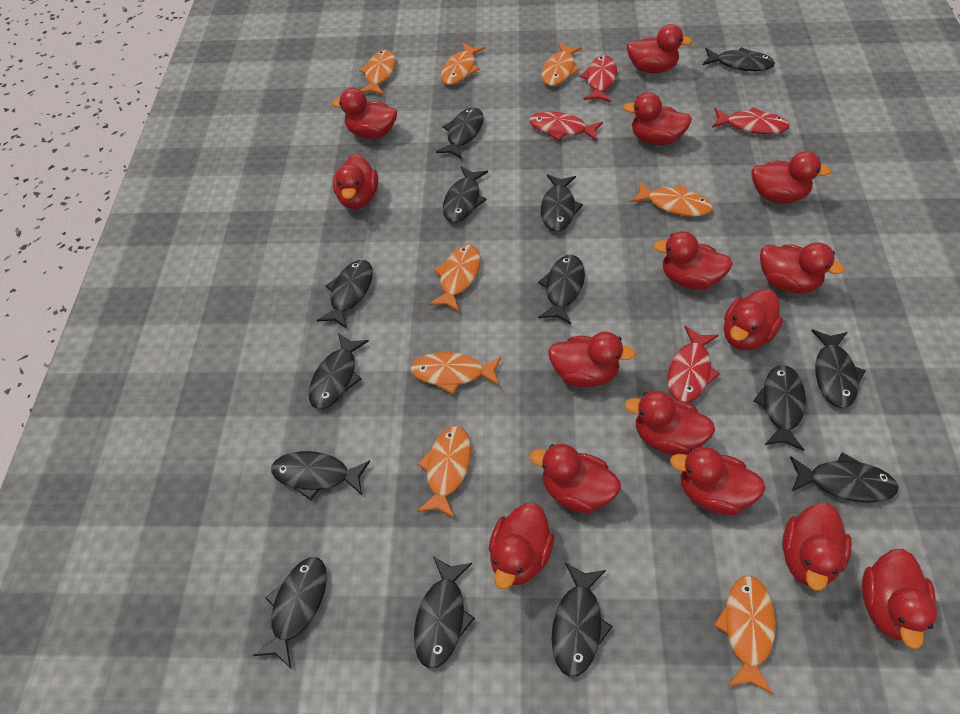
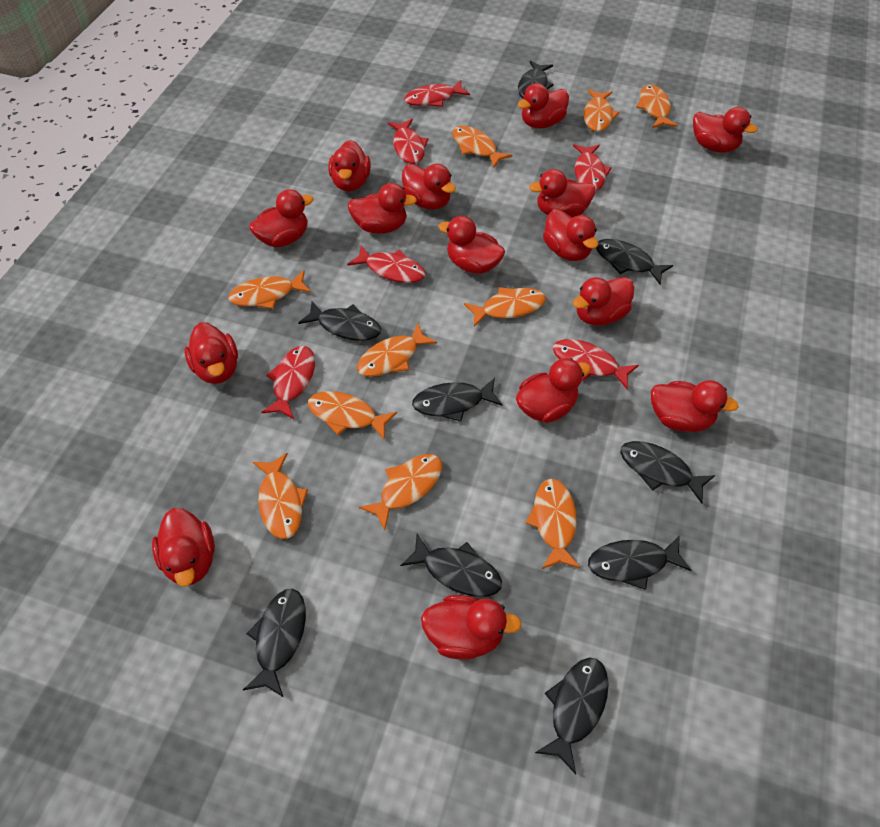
black fish: 14 -> 9
orange fish: 8 -> 10
red fish: 4 -> 6

